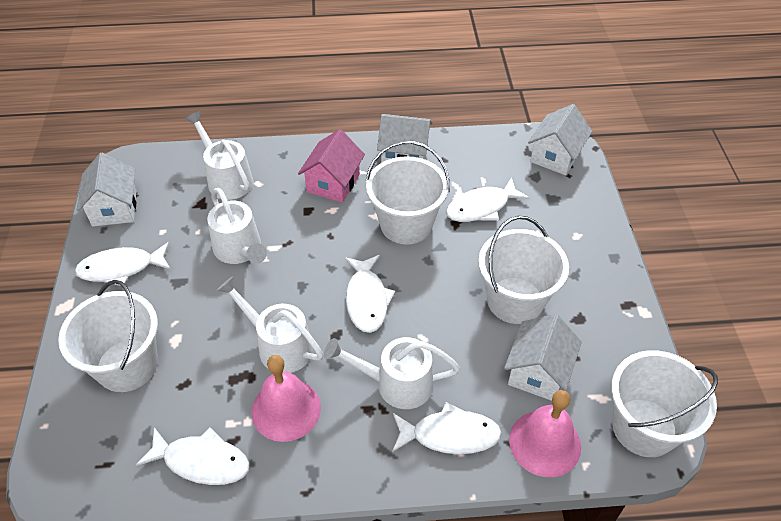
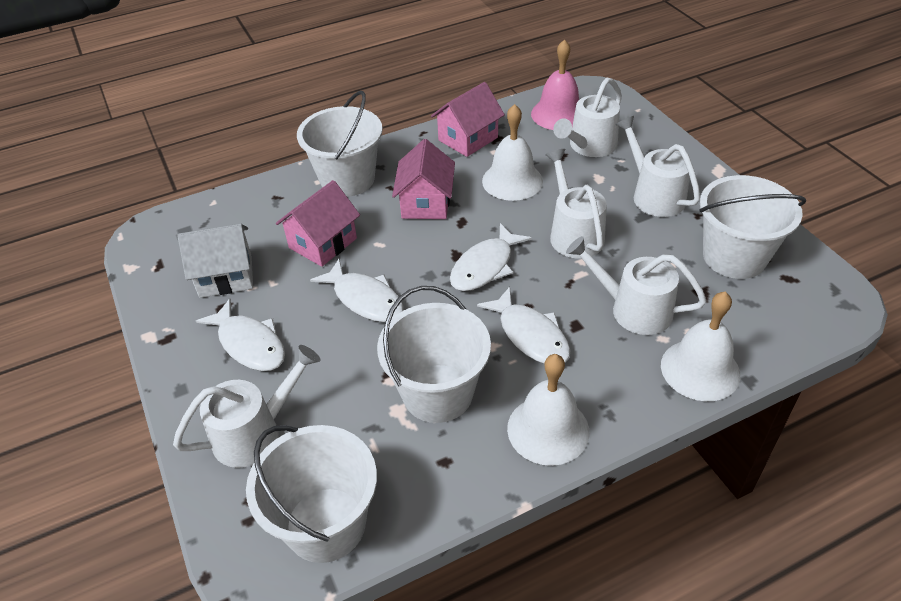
pink bell: 2 -> 1
pink house: 1 -> 3
white bell: 0 -> 3
white fish: 5 -> 4
white house: 4 -> 1
white watering can: 4 -> 5

